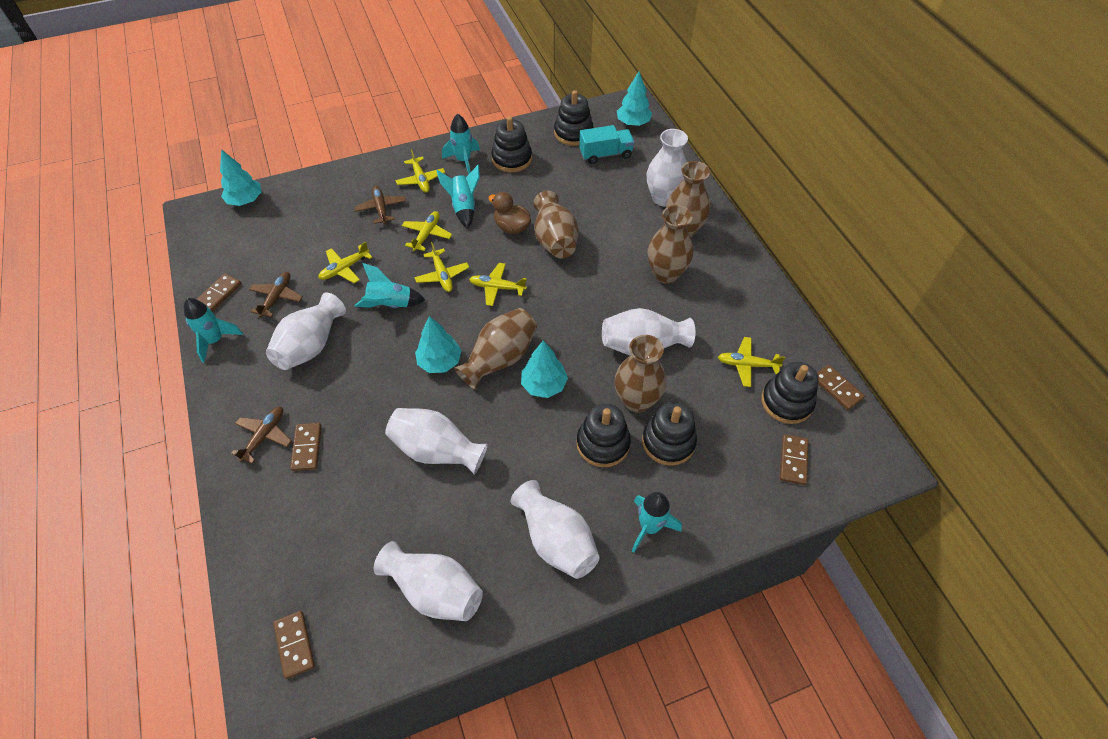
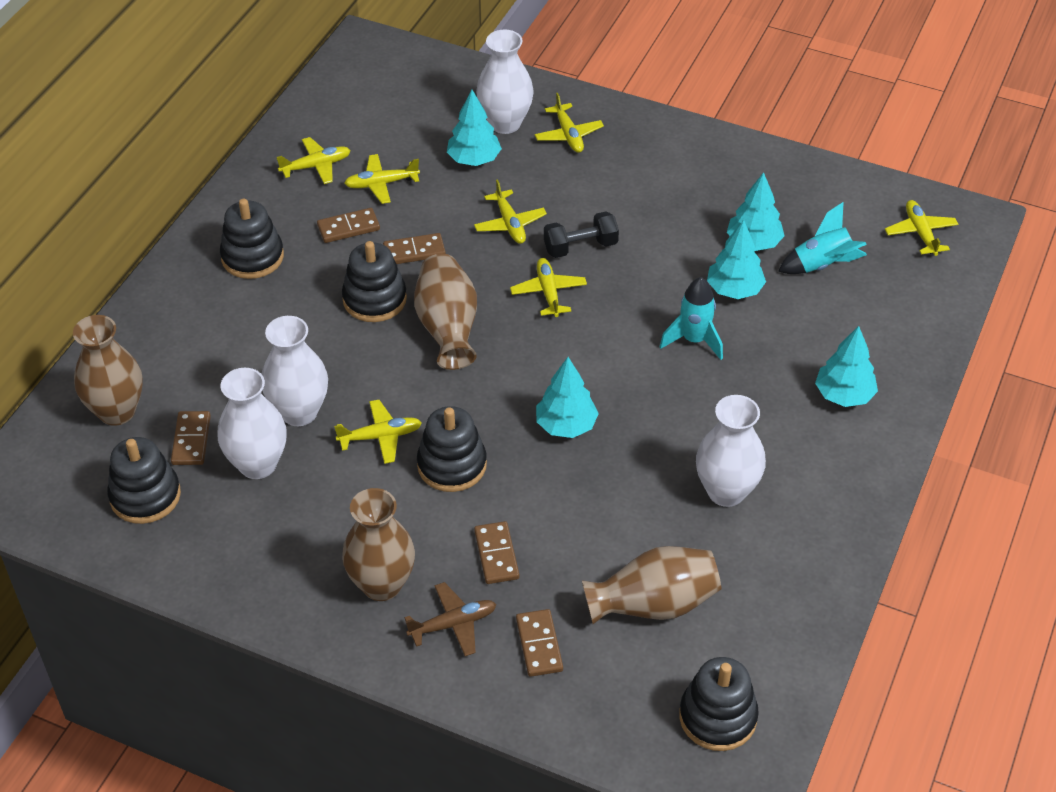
black dumbbell: 0 -> 1
brown duck: 1 -> 0
brown plane: 3 -> 1
brown vase: 5 -> 4
turquoise rocket: 5 -> 2
turquoise tree: 4 -> 5
turquoise truck: 1 -> 0
white vase: 6 -> 4
yellow plane: 6 -> 7

